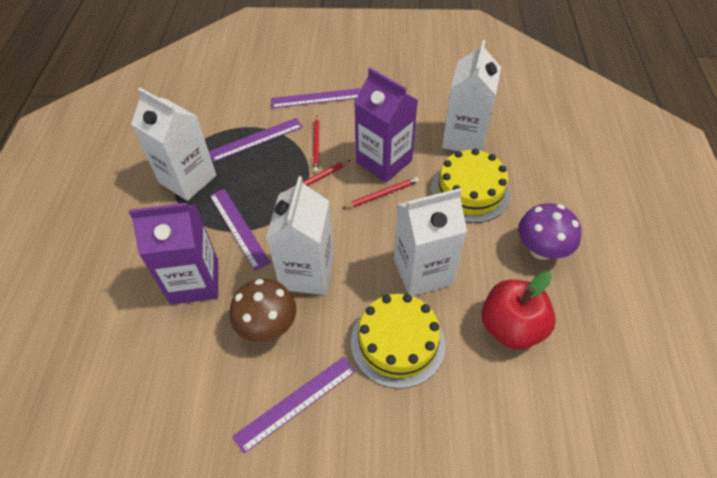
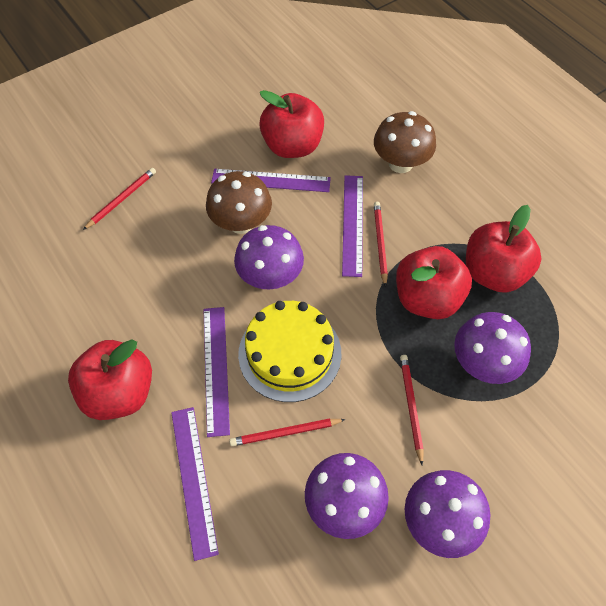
brown mushroom: 1 -> 2
purple carton: 2 -> 0
purple mushroom: 1 -> 4
red apple: 1 -> 4
red pencil: 3 -> 4
white carton: 4 -> 0
yellow cake: 2 -> 1

